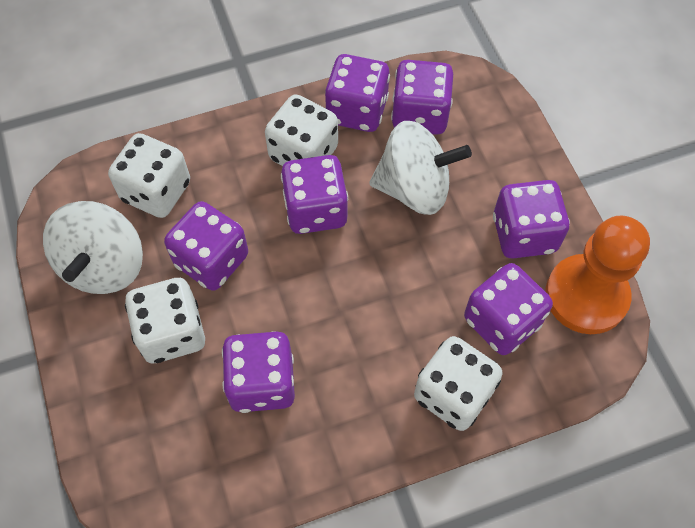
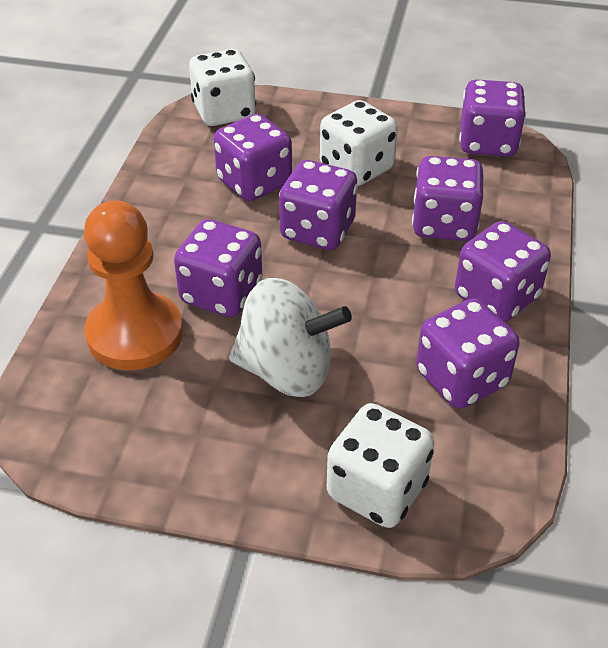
white dice: 4 -> 3
white spinning top: 2 -> 1

